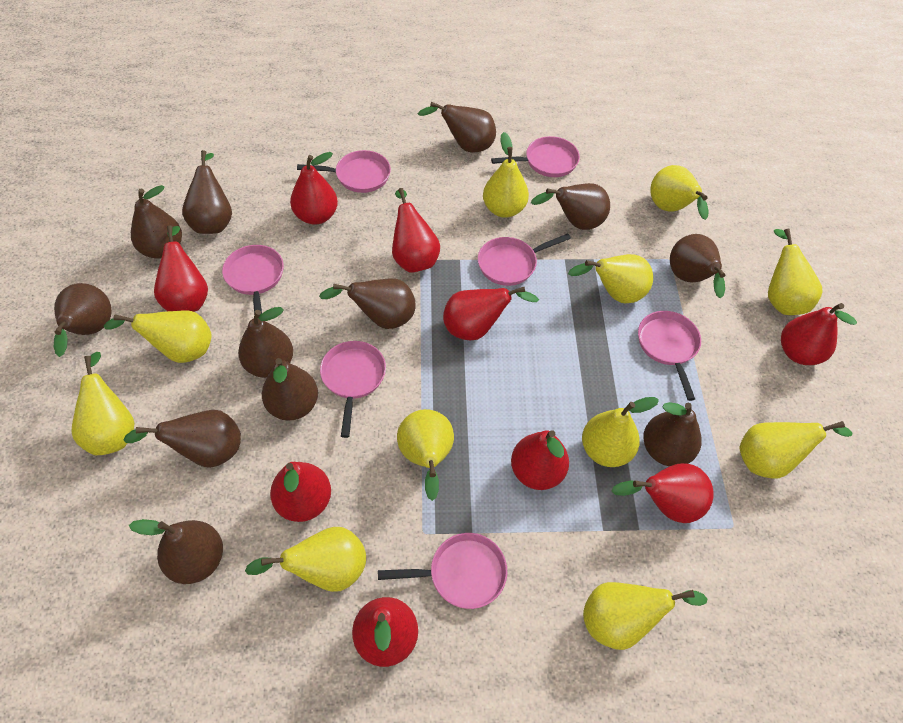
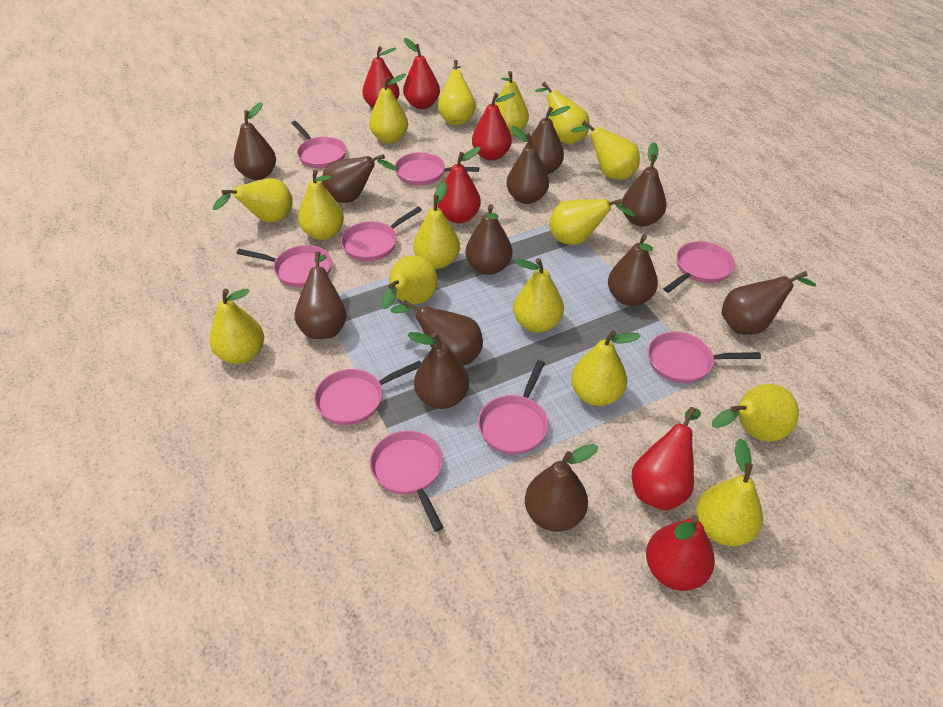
pink pan: 7 -> 9
red pear: 9 -> 6
yellow pear: 11 -> 15

